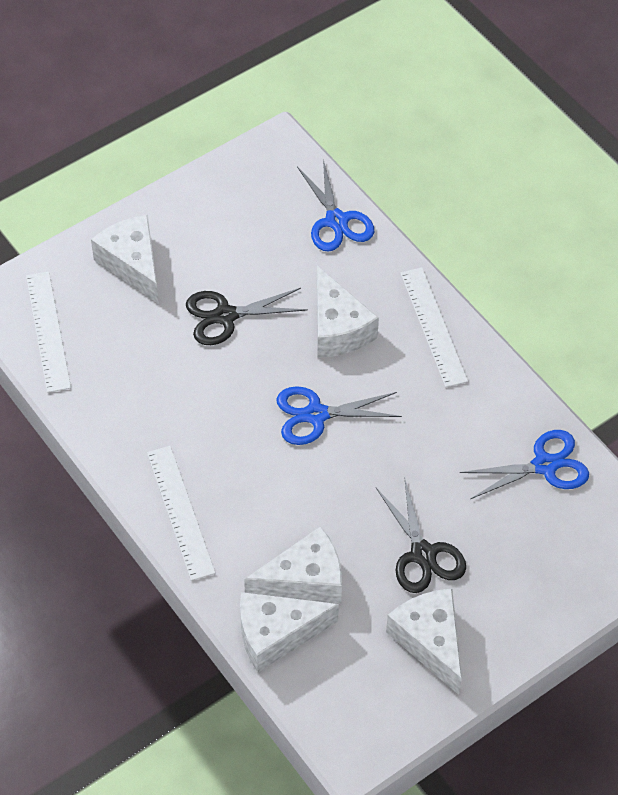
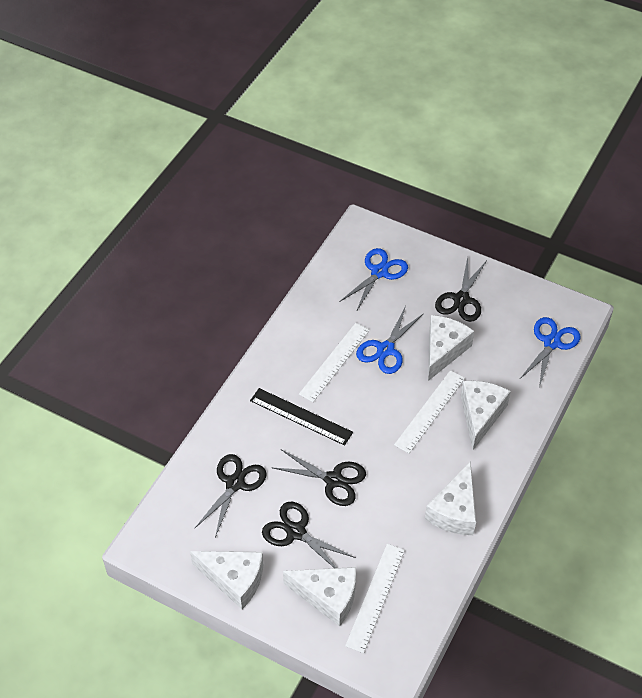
black ruler: 0 -> 1
black scissors: 2 -> 4

